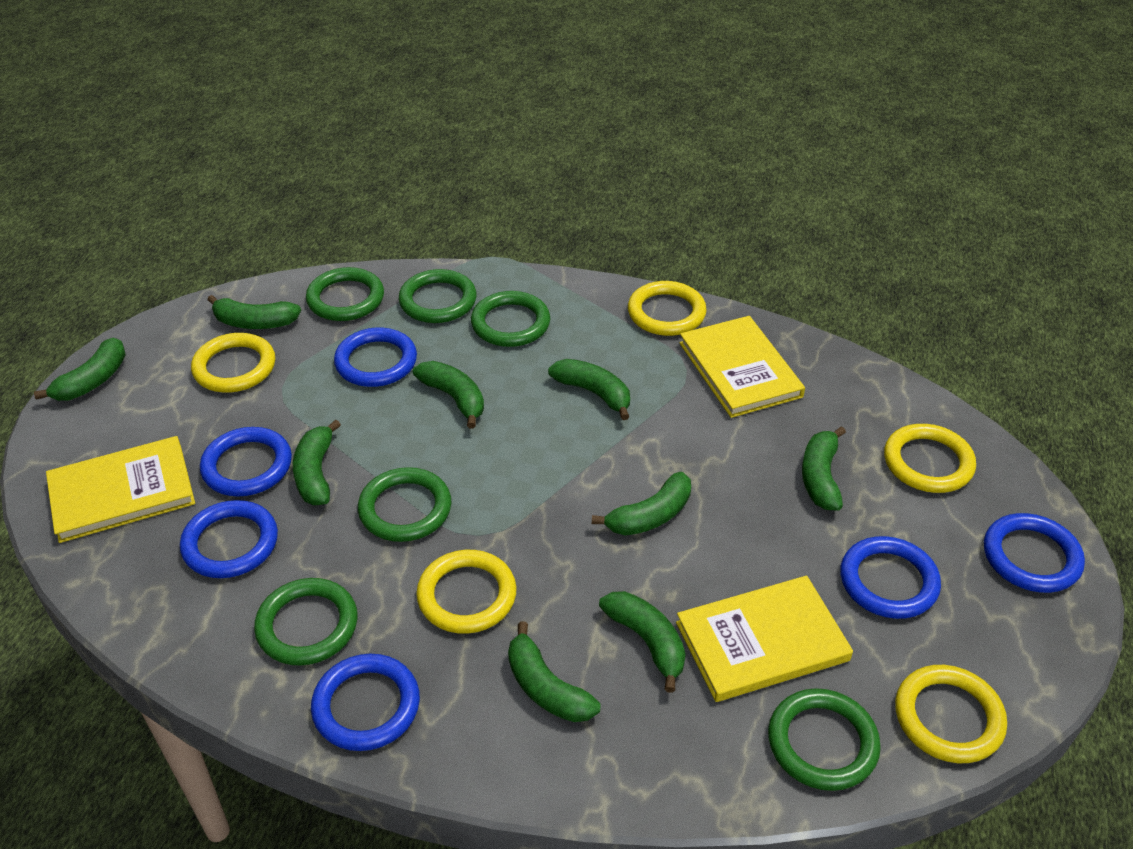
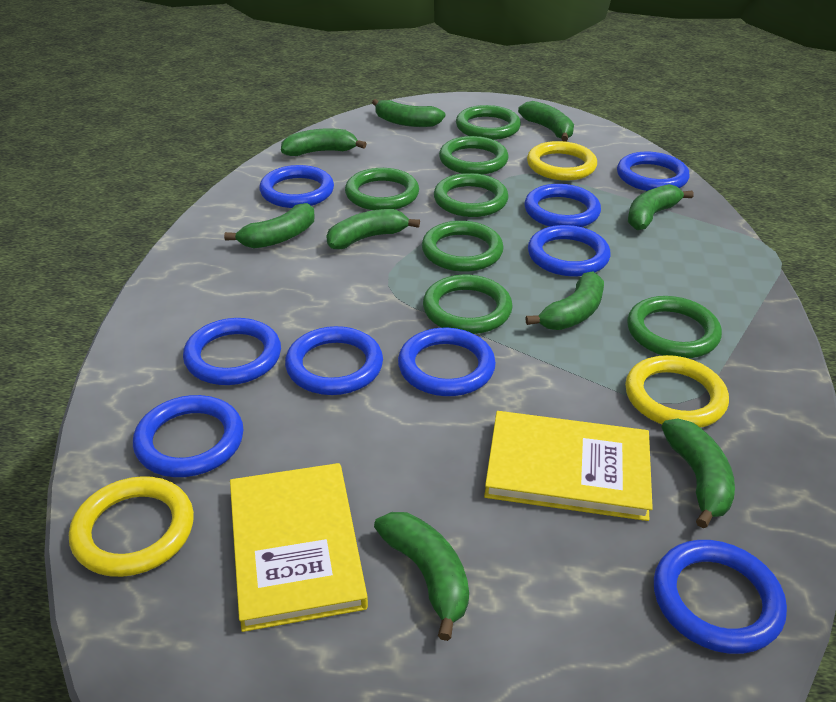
blue ring: 6 -> 9
green ring: 6 -> 7
yellow book: 3 -> 2
yellow ring: 5 -> 3

